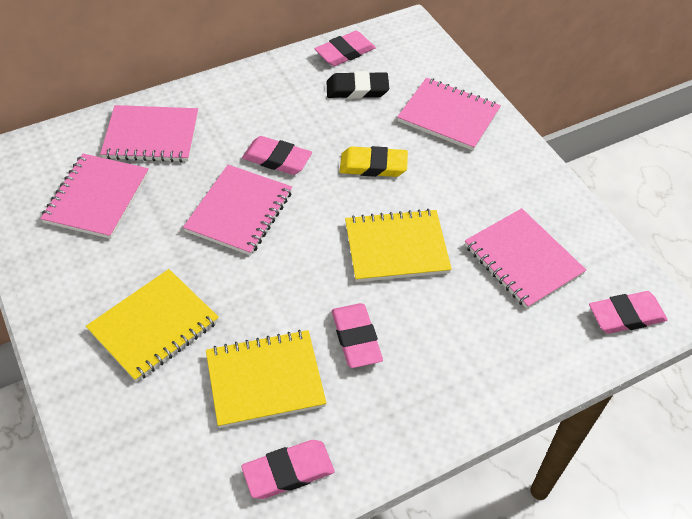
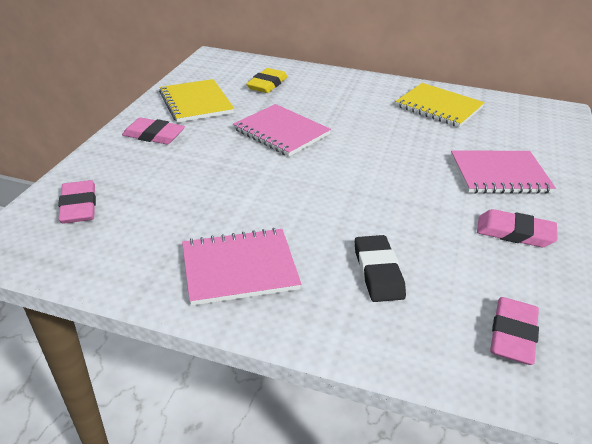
pink eraser: 5 -> 4
pink notebook: 5 -> 3
yellow notebook: 3 -> 2

